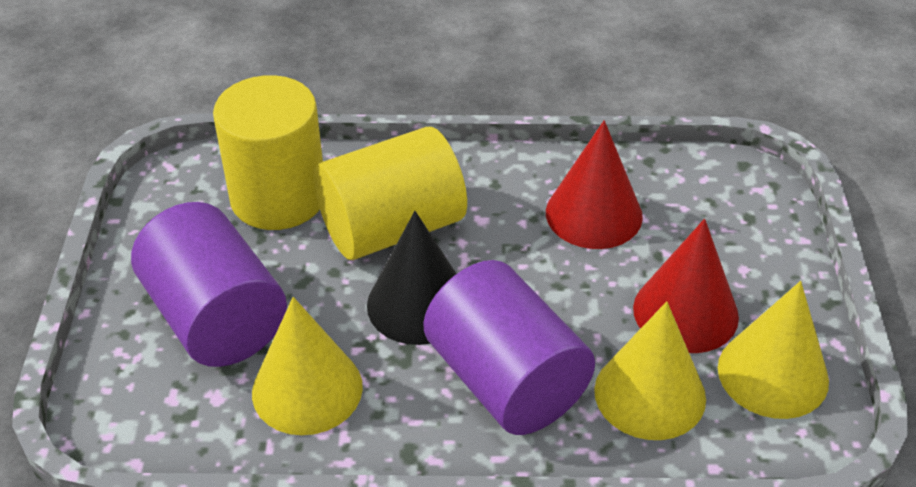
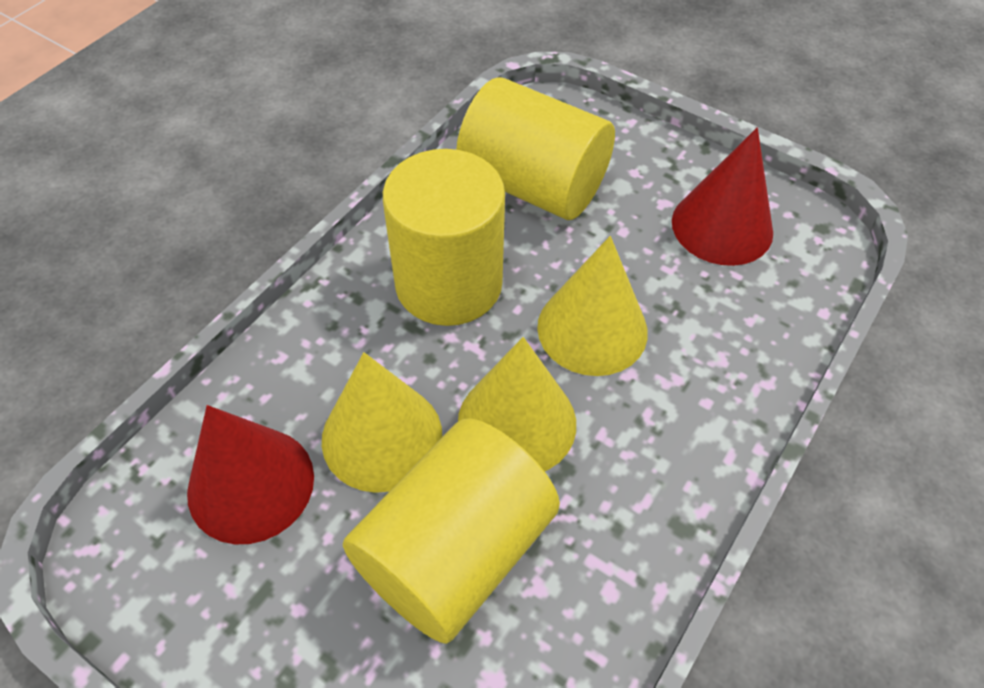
black cone: 1 -> 0
purple cylinder: 2 -> 0
yellow cylinder: 2 -> 3

